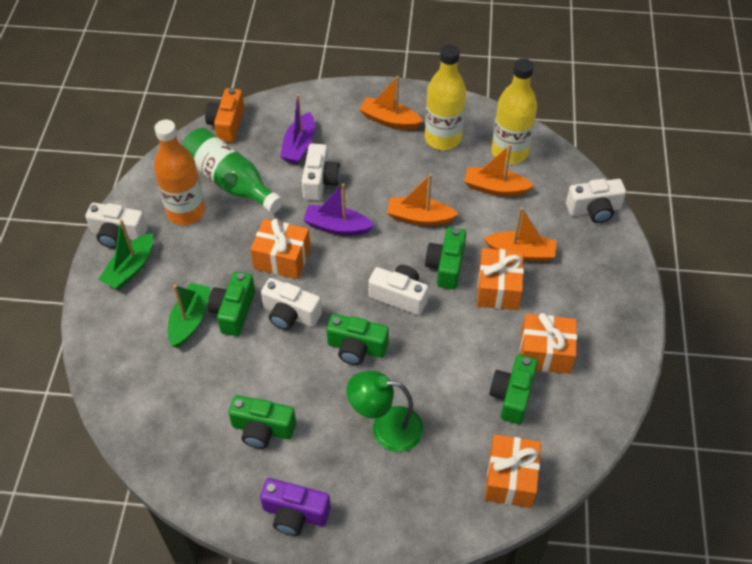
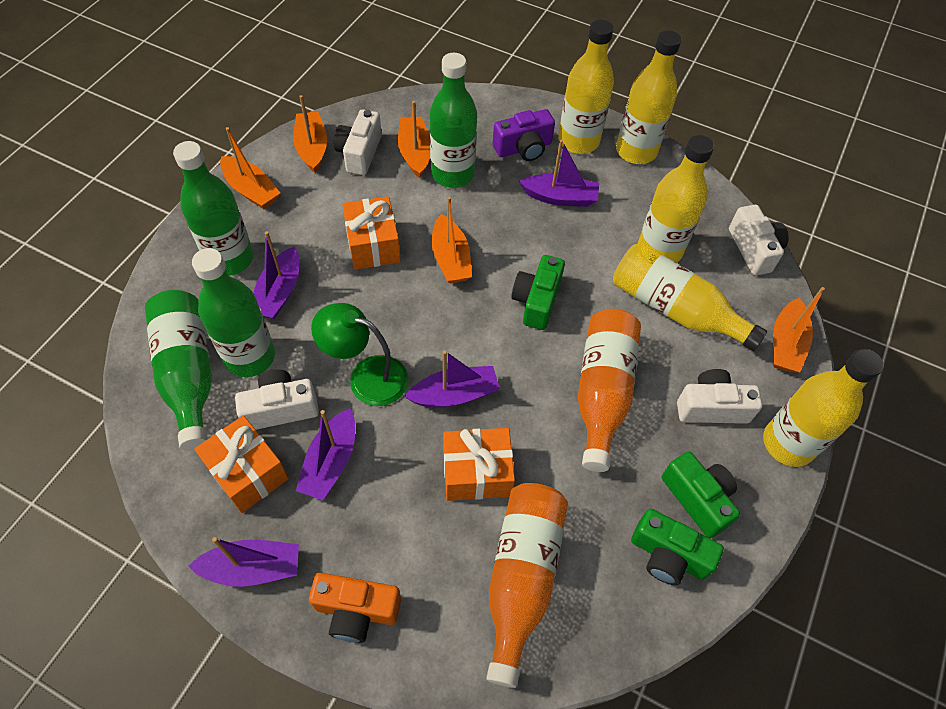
green boat: 2 -> 0
green bottle: 1 -> 4
green camera: 5 -> 3
orange boat: 4 -> 5
orange bottle: 1 -> 2
orange gift: 4 -> 3
purple boat: 2 -> 5
white camera: 5 -> 4
yellow bottle: 2 -> 5

